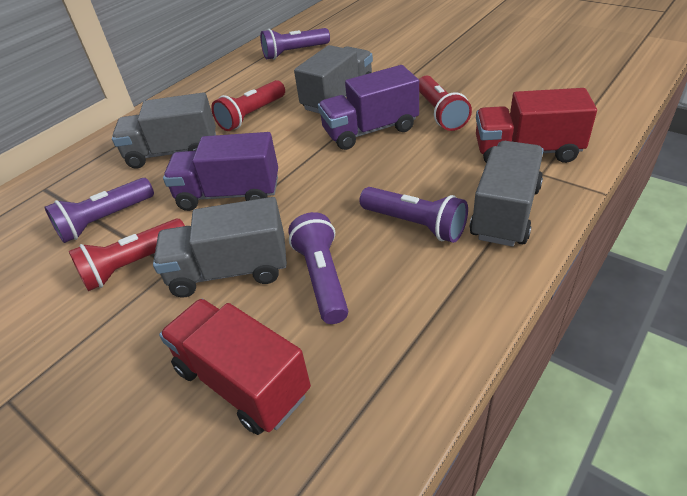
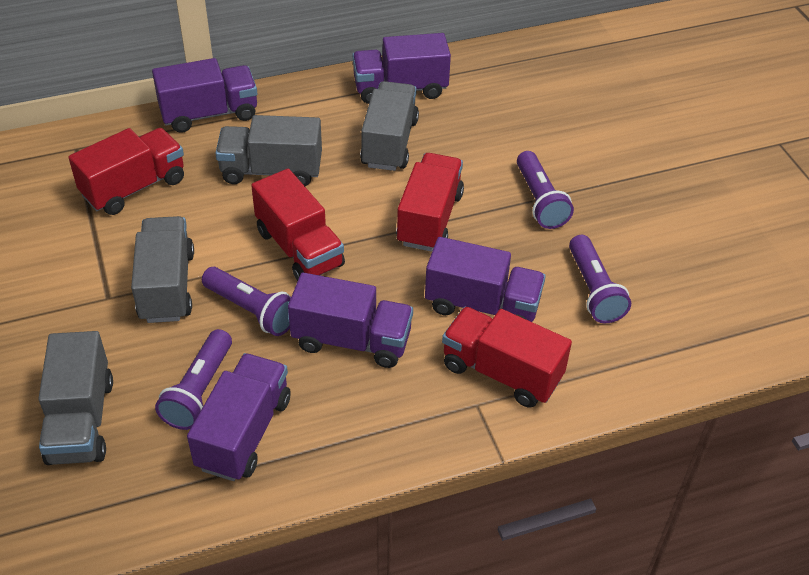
purple truck: 2 -> 5
red flashlight: 3 -> 0
red truck: 2 -> 4

